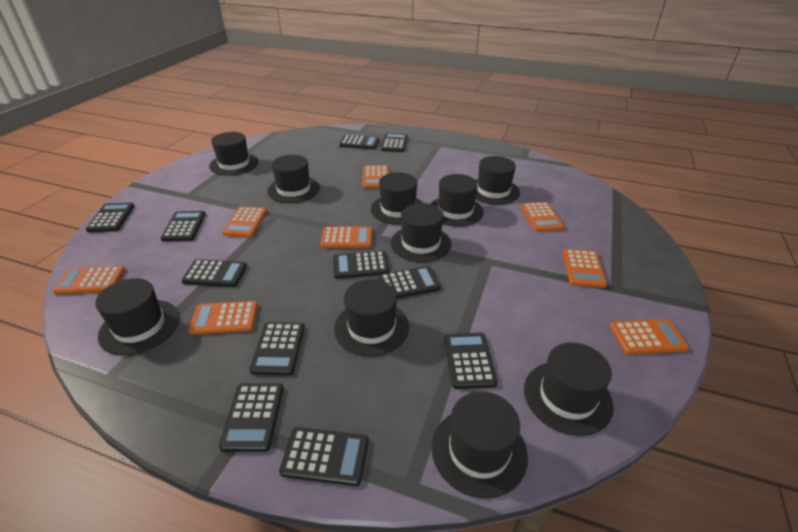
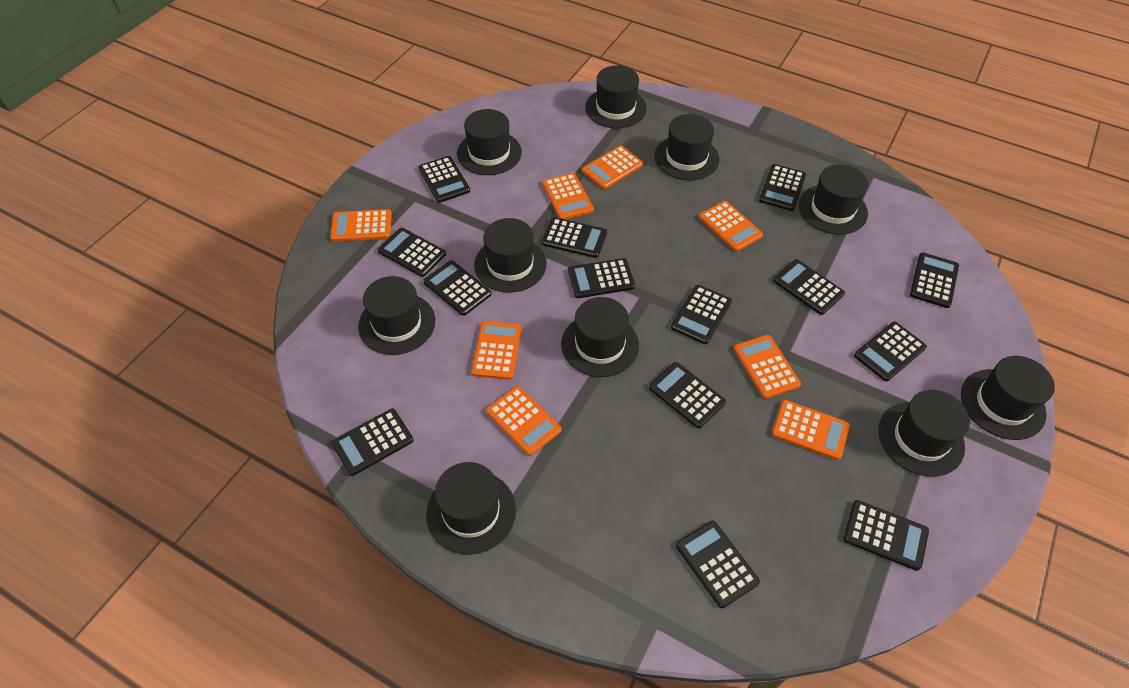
black calculator: 11 -> 14

